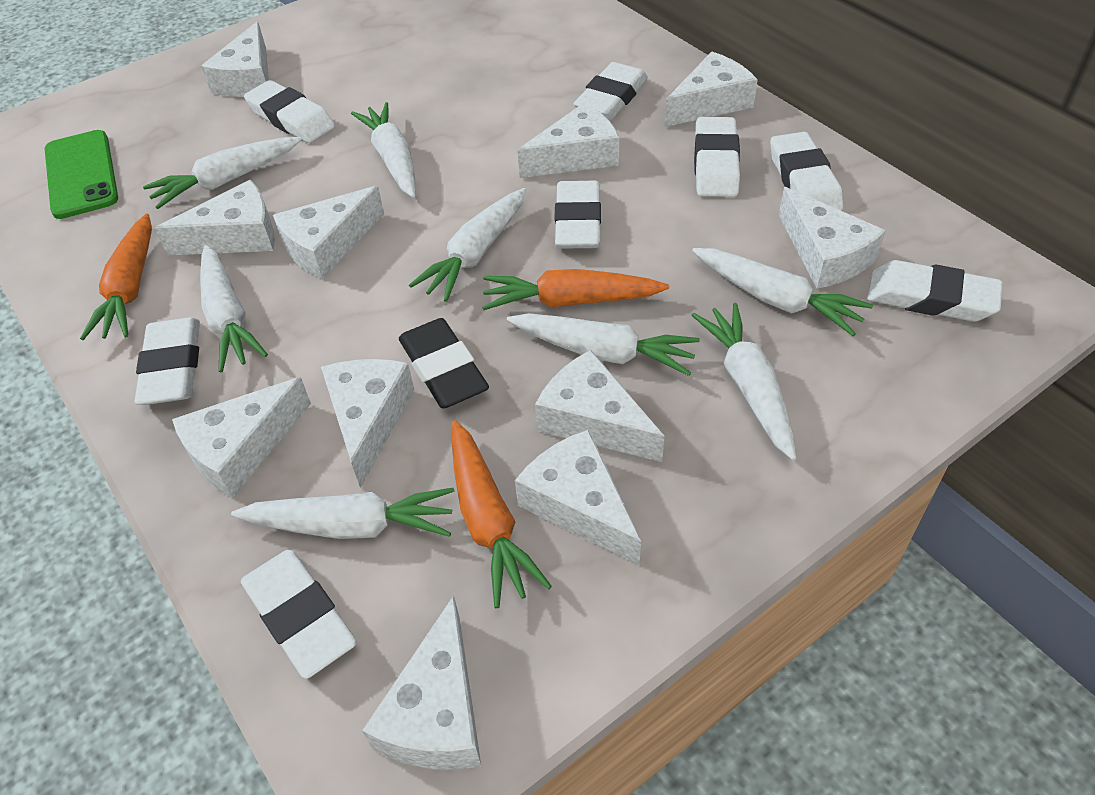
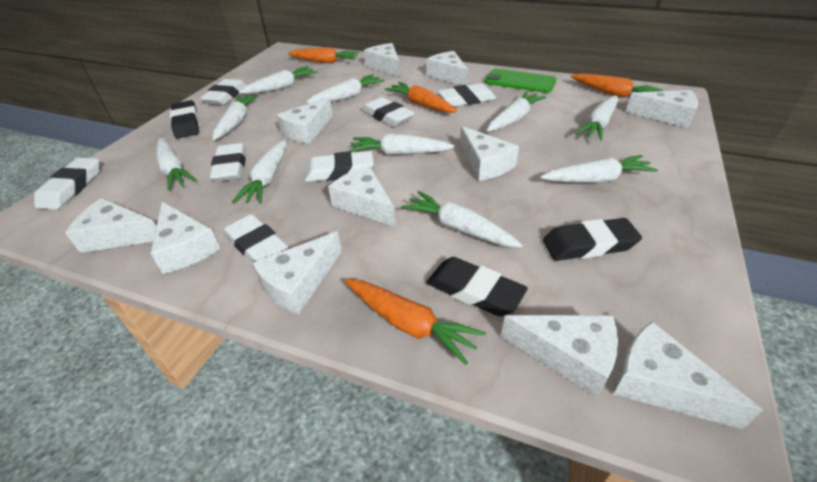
black eraser: 1 -> 3
orange carrot: 3 -> 4
white carrot: 8 -> 10
white eraser: 8 -> 7

